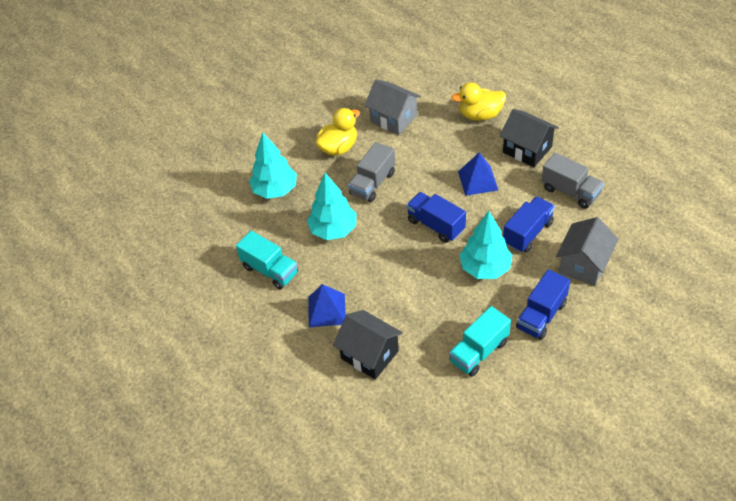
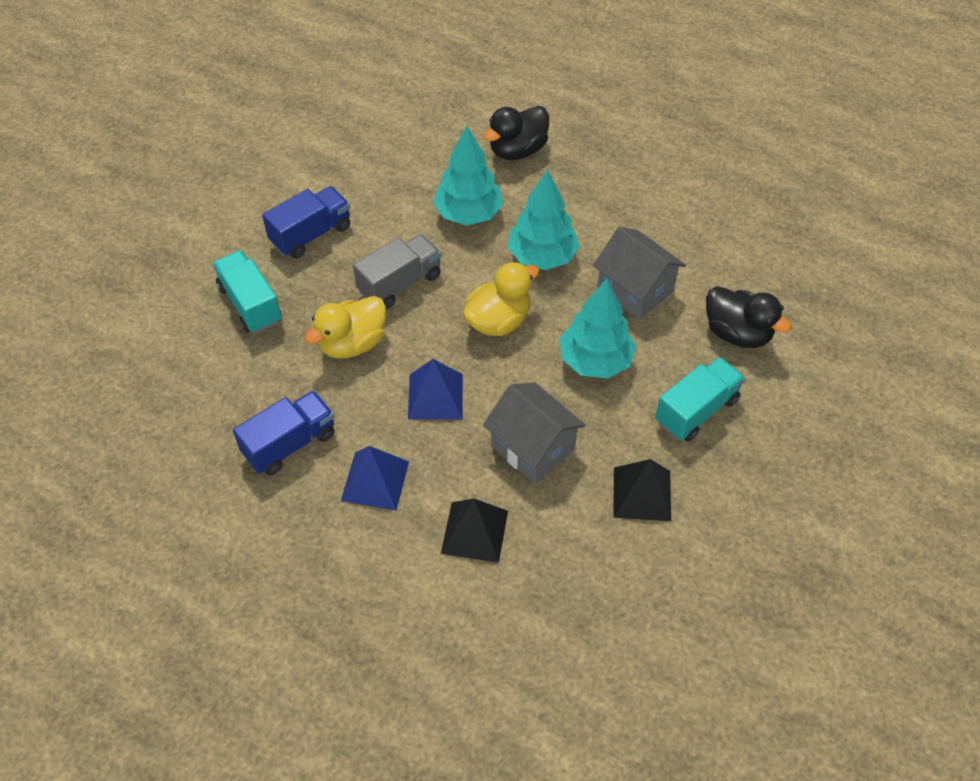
black duck: 0 -> 2
black house: 2 -> 0
black pyramid: 0 -> 2
blue truck: 3 -> 2
grey truck: 2 -> 1

